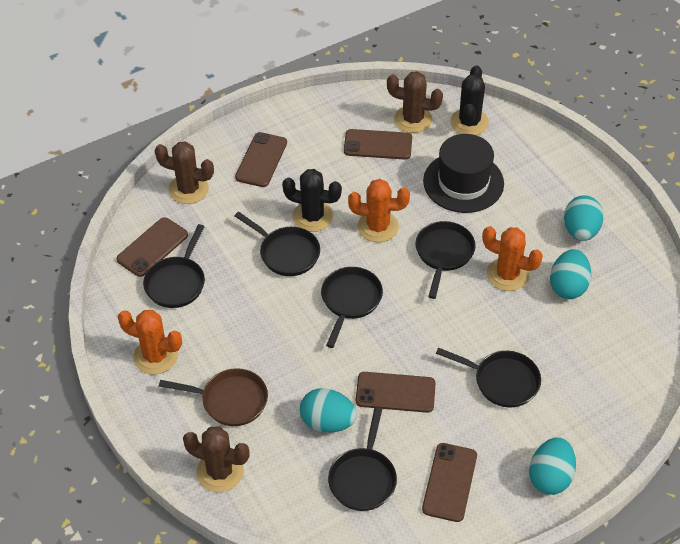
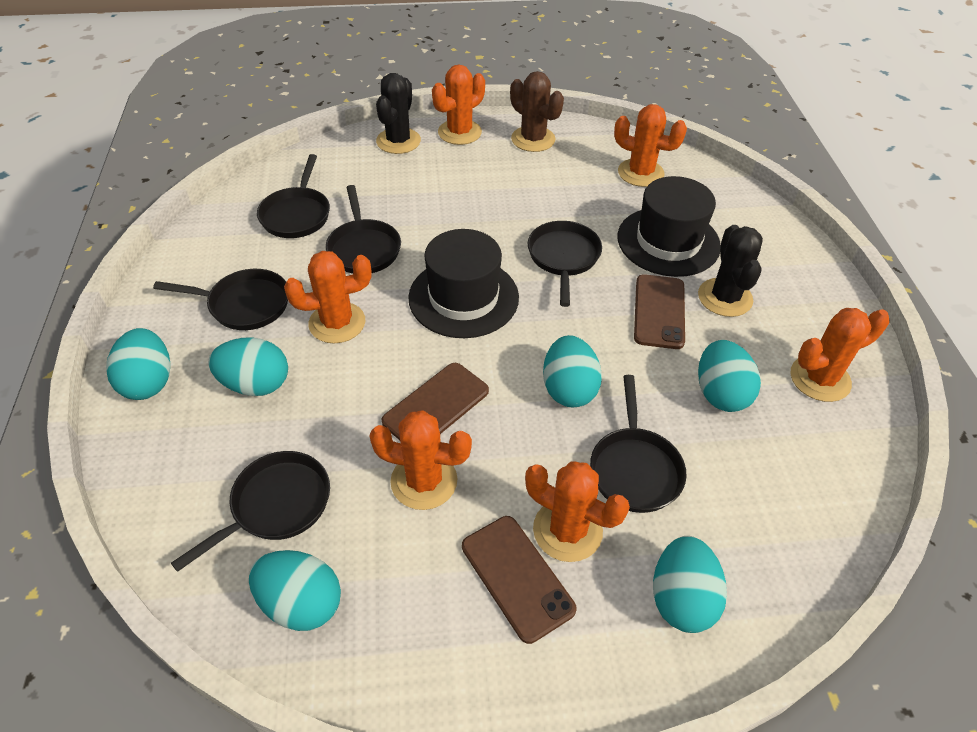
black hat: 1 -> 2
brown cactus: 3 -> 1
brown pan: 1 -> 0
brown phone: 5 -> 3
orange cactus: 3 -> 6
turquoise egg: 4 -> 6

